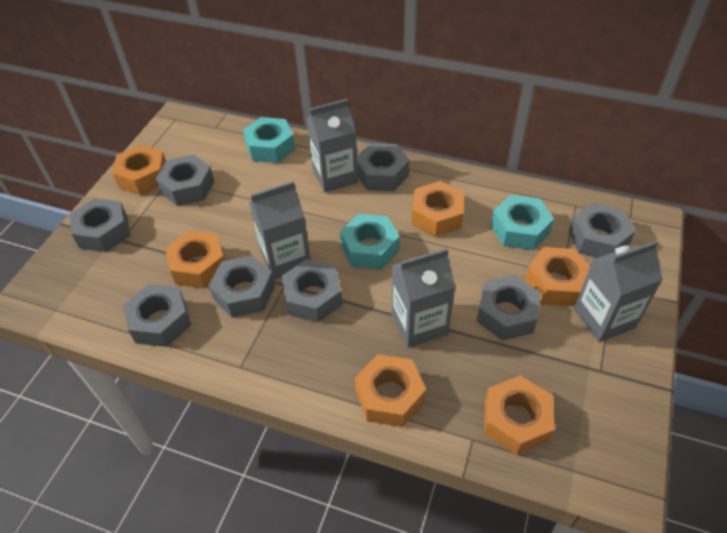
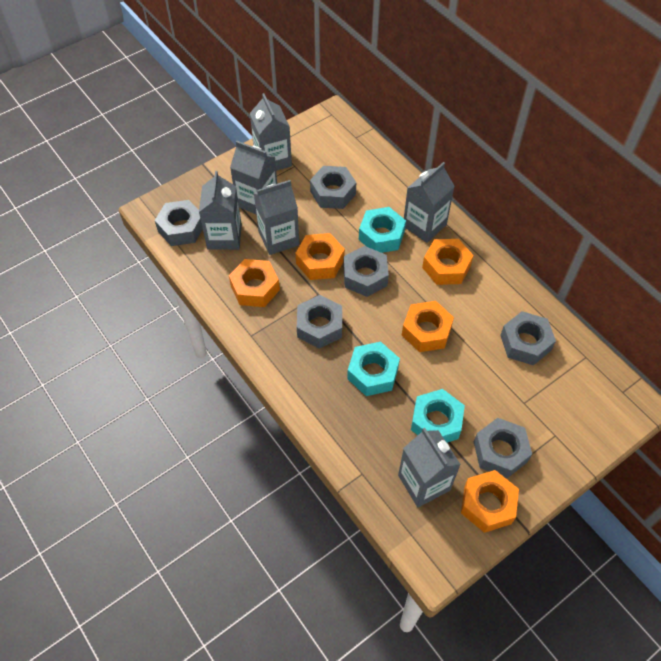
grey carton: 4 -> 6
grey nut: 8 -> 6
orange nut: 6 -> 5

